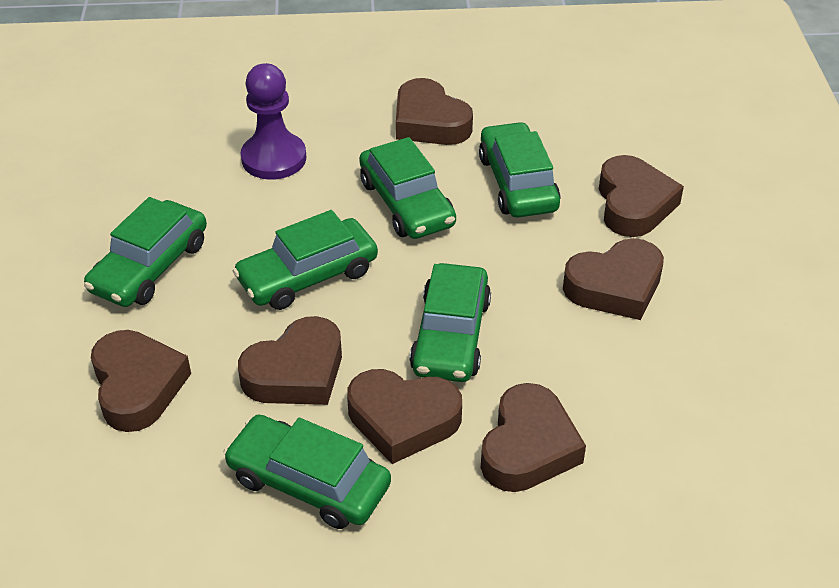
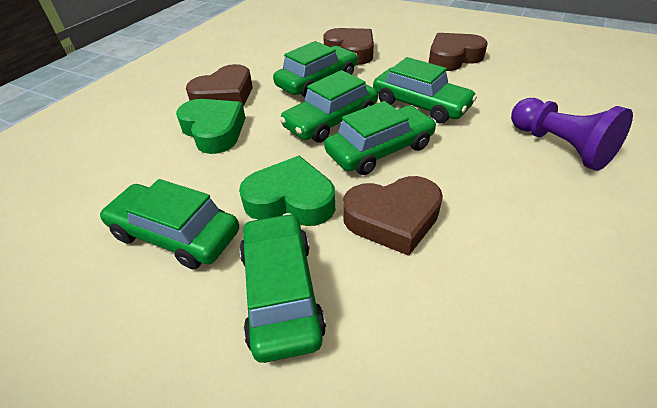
brown heart: 7 -> 4
green heart: 0 -> 2

